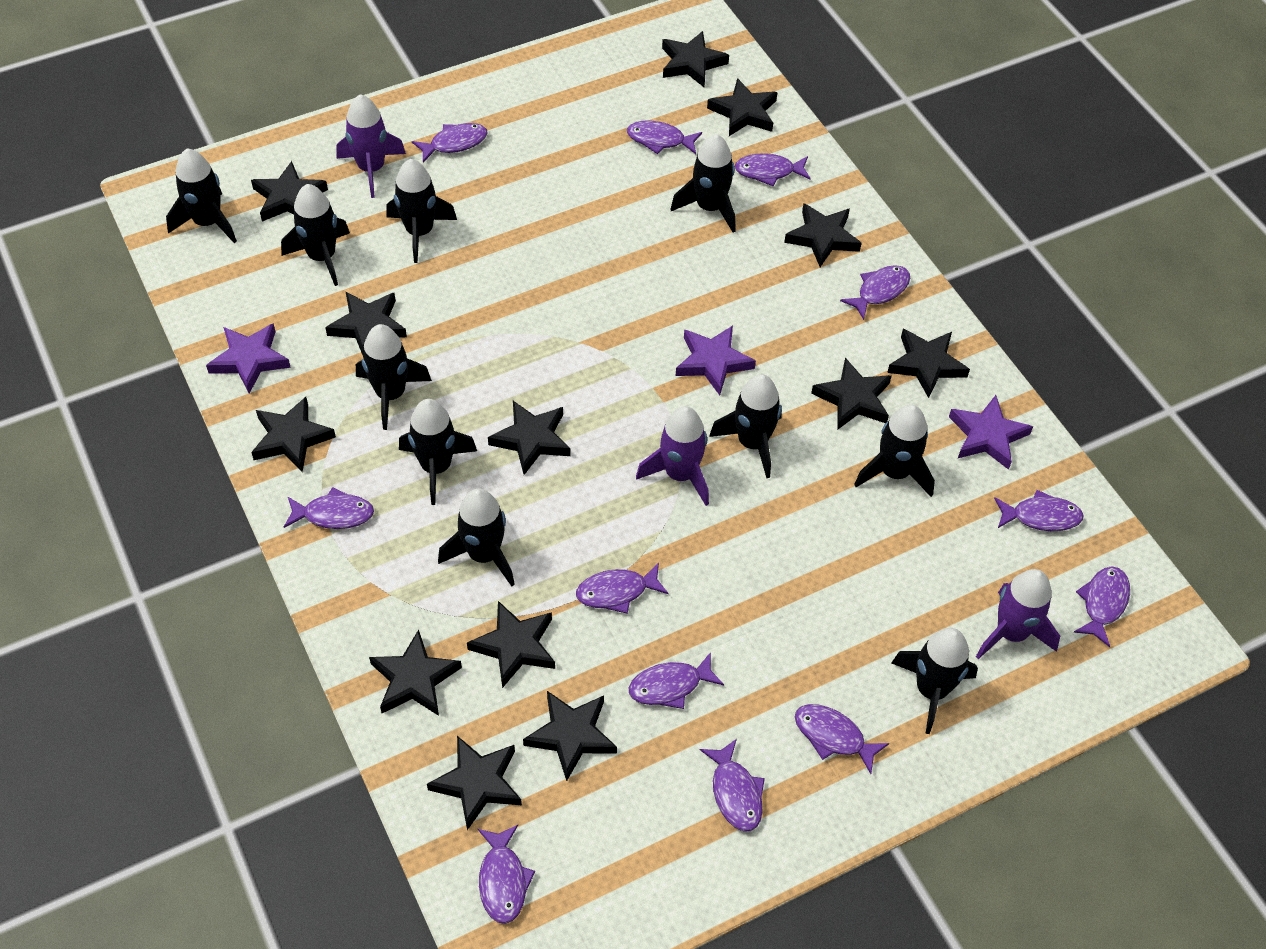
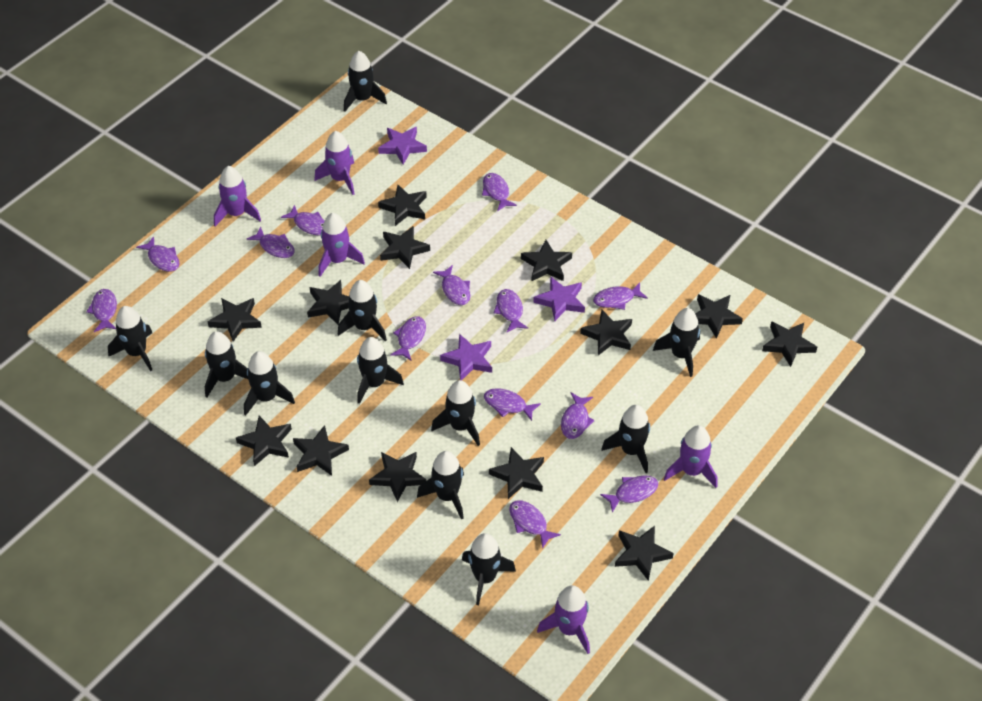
black rocket: 10 -> 11
purple fish: 12 -> 13
purple rocket: 3 -> 5

